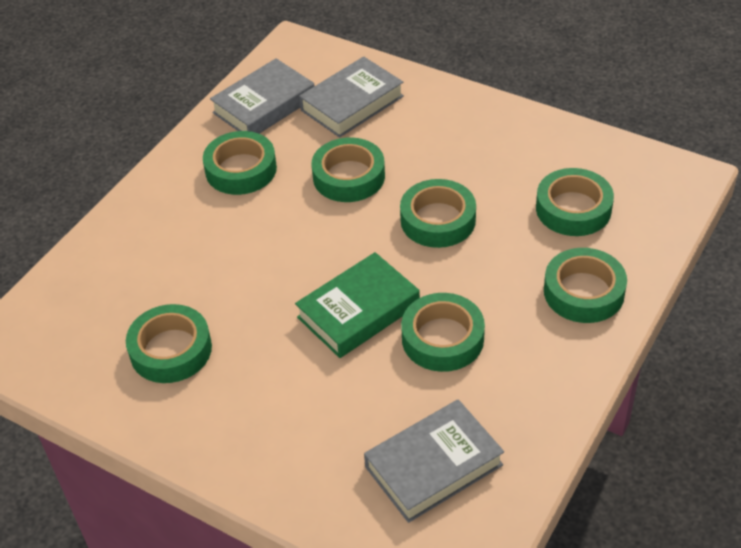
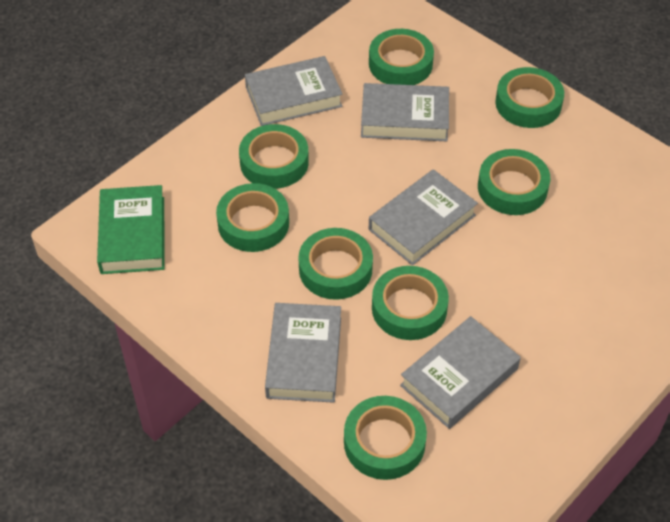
green tape: 7 -> 8
grey book: 3 -> 5

